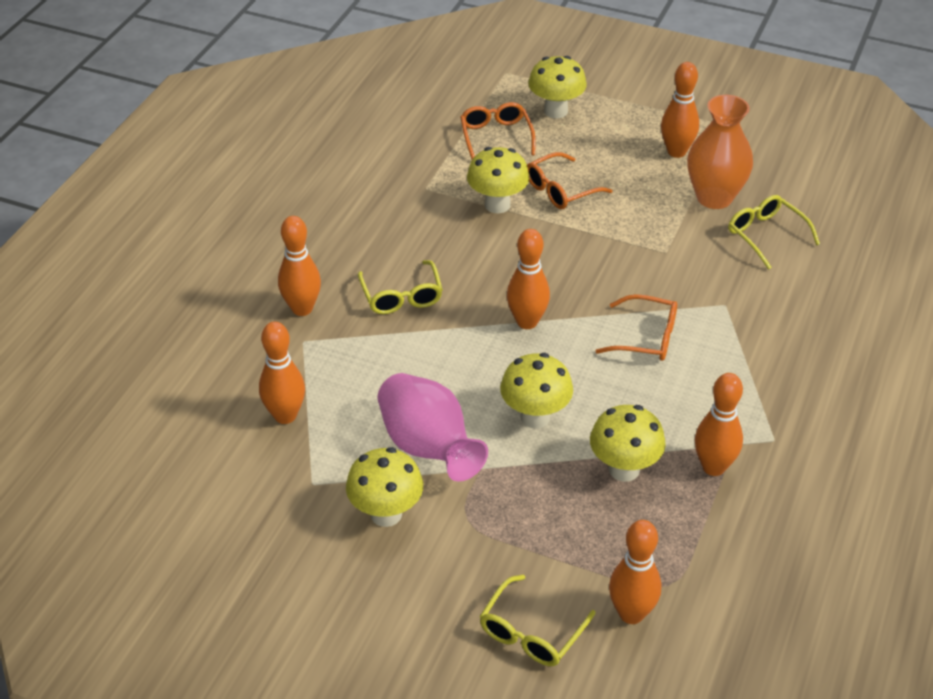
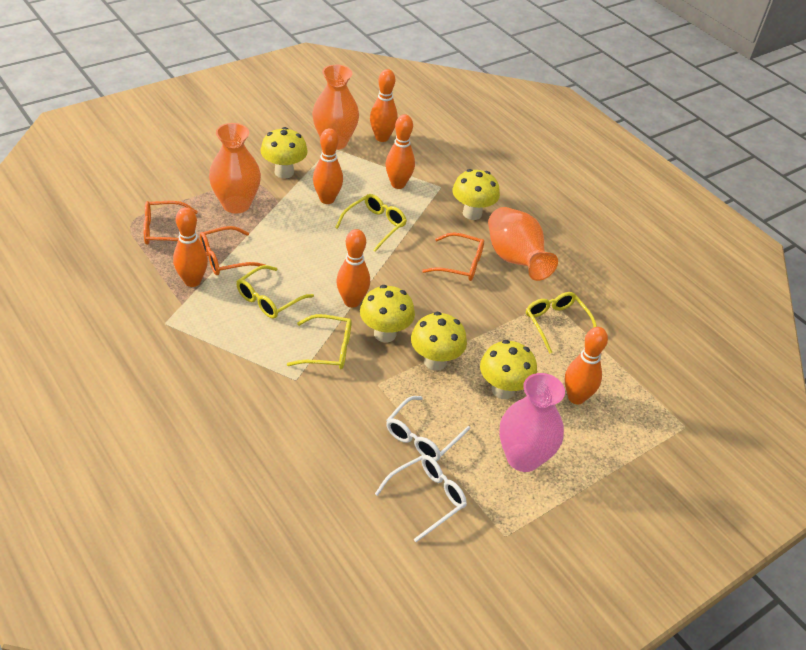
orange vase: 1 -> 3
white glasses: 0 -> 2
yellow glasses: 3 -> 4

